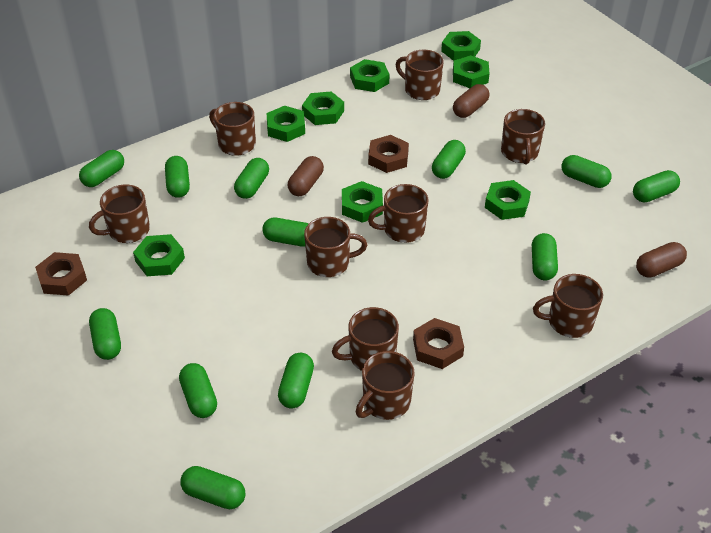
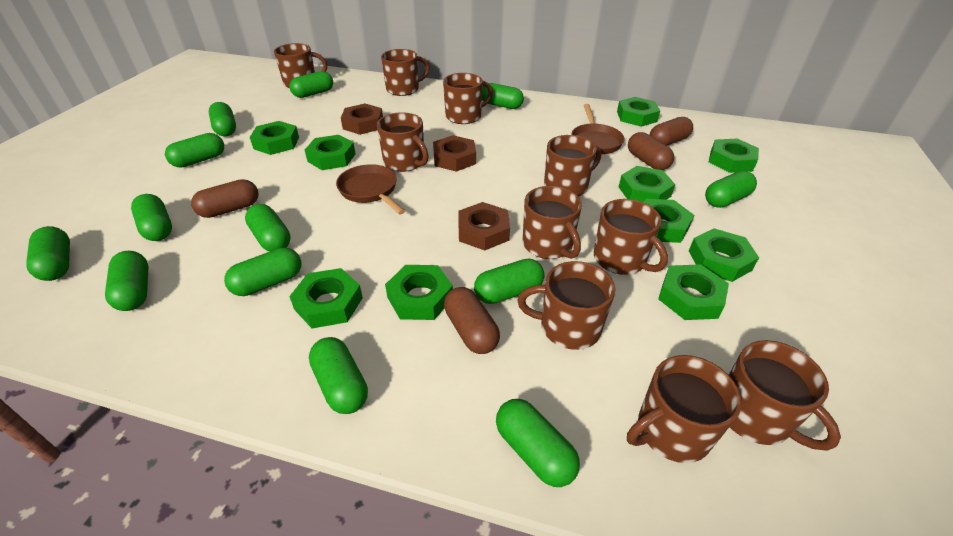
brown capsule: 3 -> 4
brown mug: 9 -> 10
brown pan: 0 -> 2
green capsule: 12 -> 13
green nut: 8 -> 10

